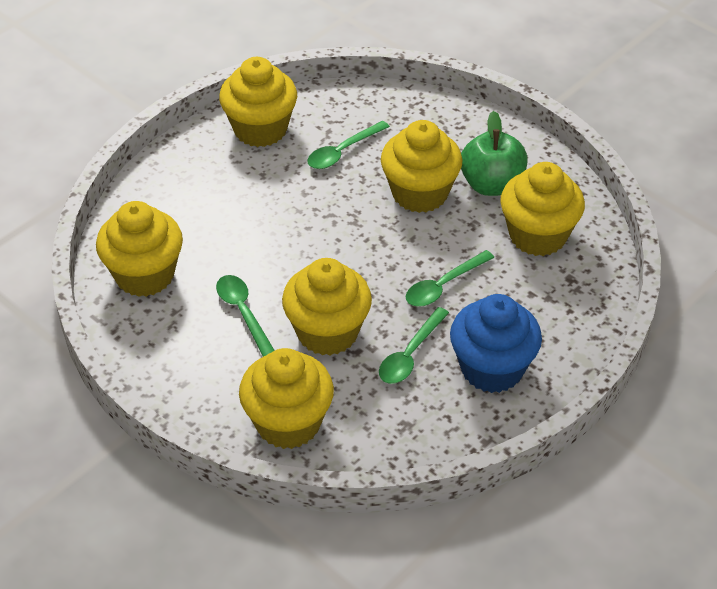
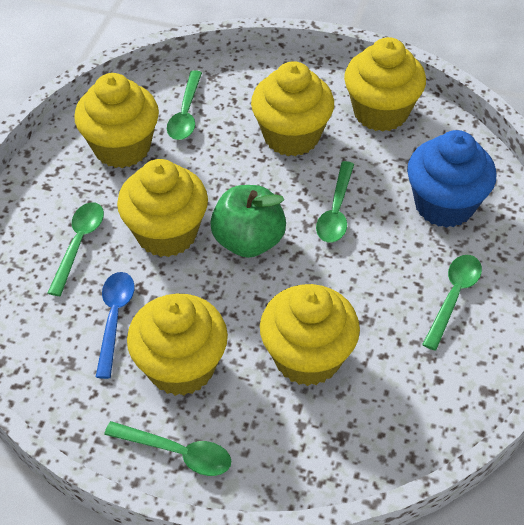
blue spoon: 0 -> 1
green spoon: 4 -> 5

